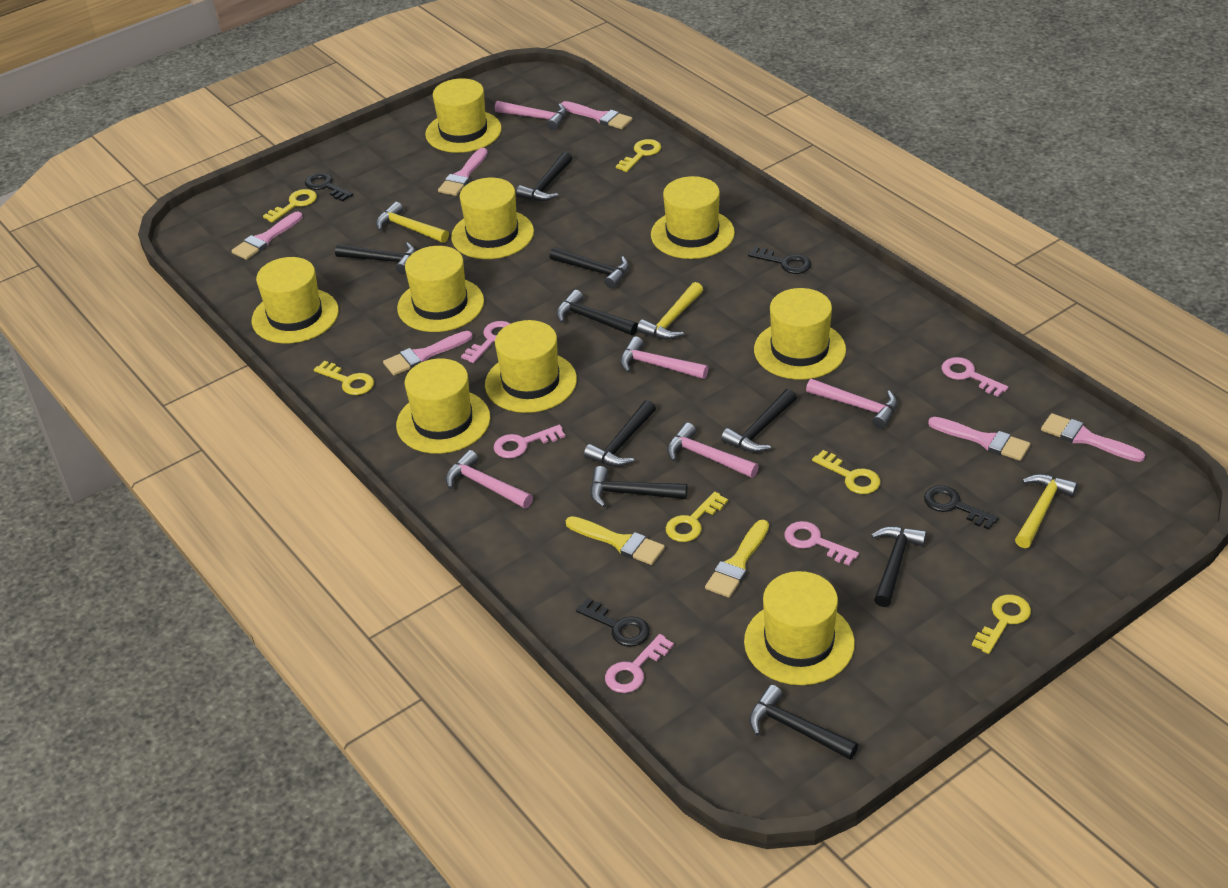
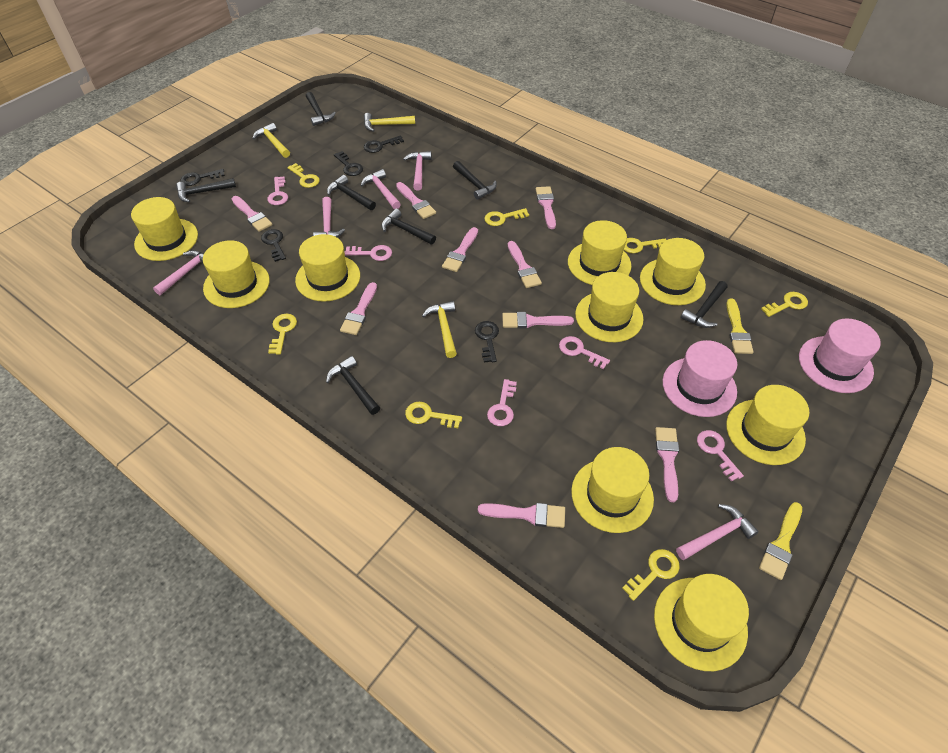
black hammer: 9 -> 7
black key: 4 -> 5
pink brush: 6 -> 9
pink hat: 0 -> 2
yellow key: 6 -> 7

